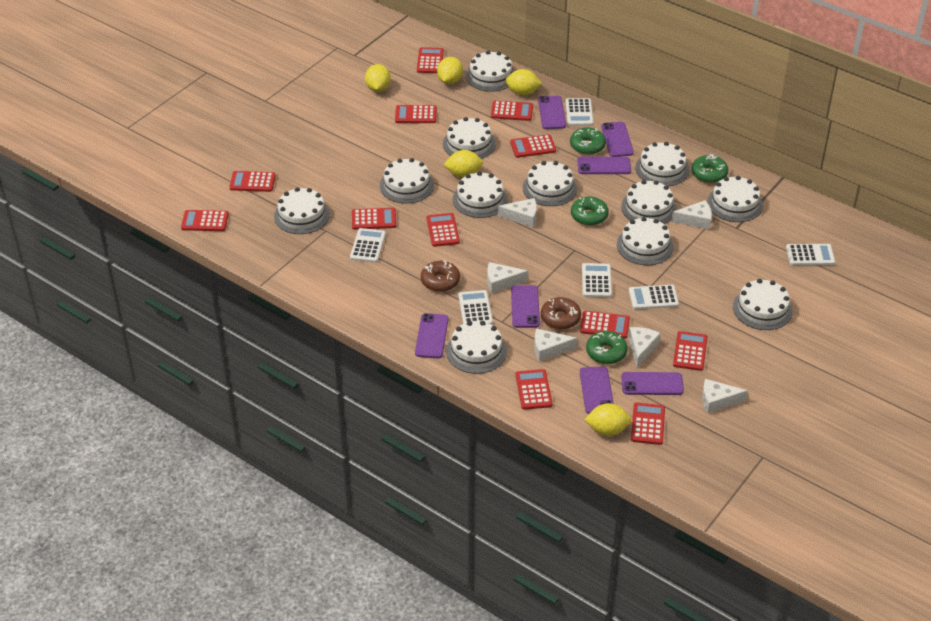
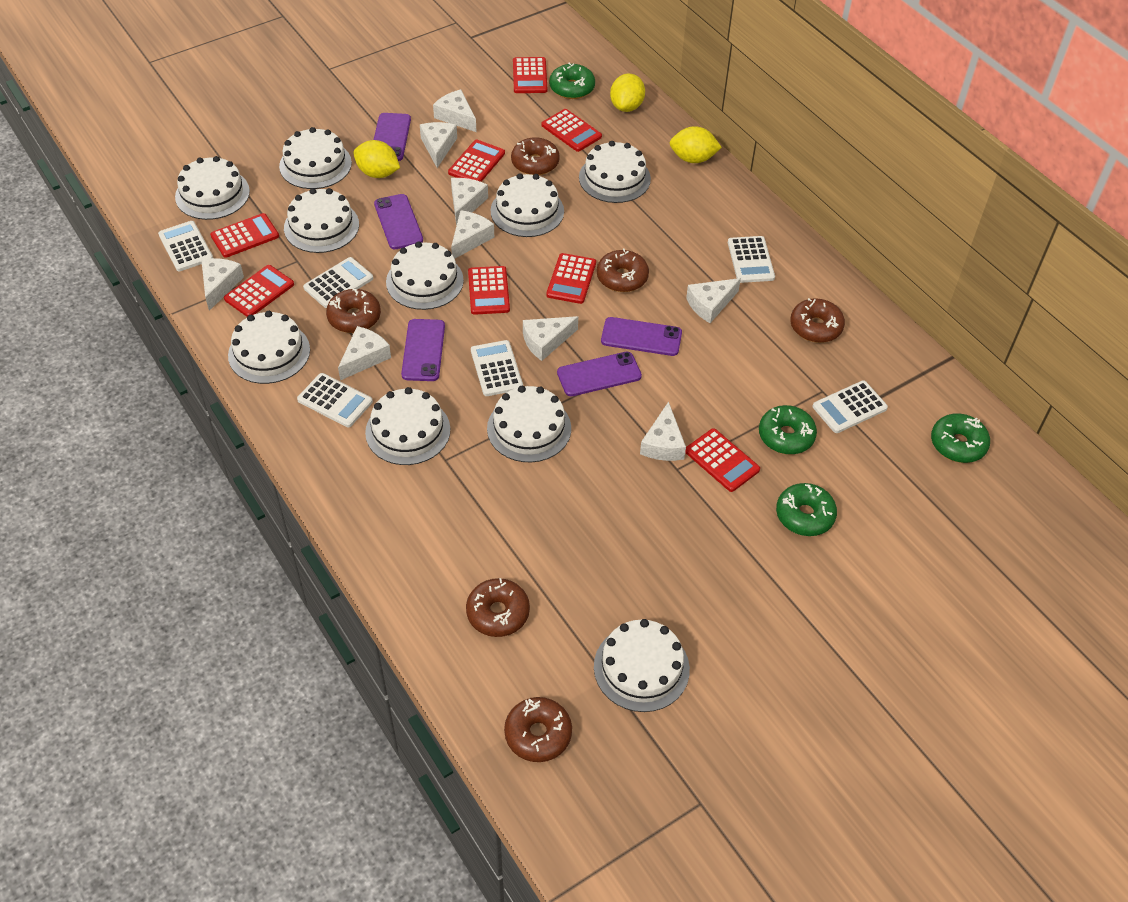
brown donut: 2 -> 6
purple phone: 7 -> 5
red calculator: 12 -> 8
white cake: 12 -> 10
white cheese: 6 -> 9
yellow lemon: 5 -> 3

